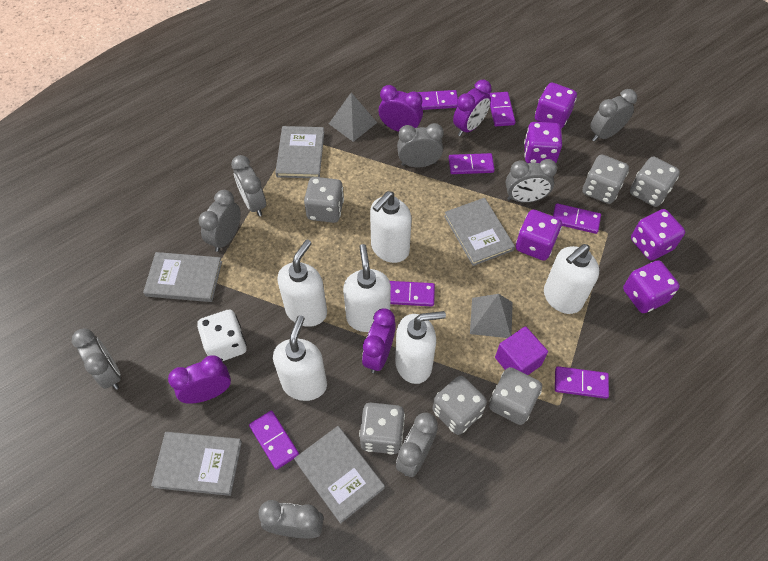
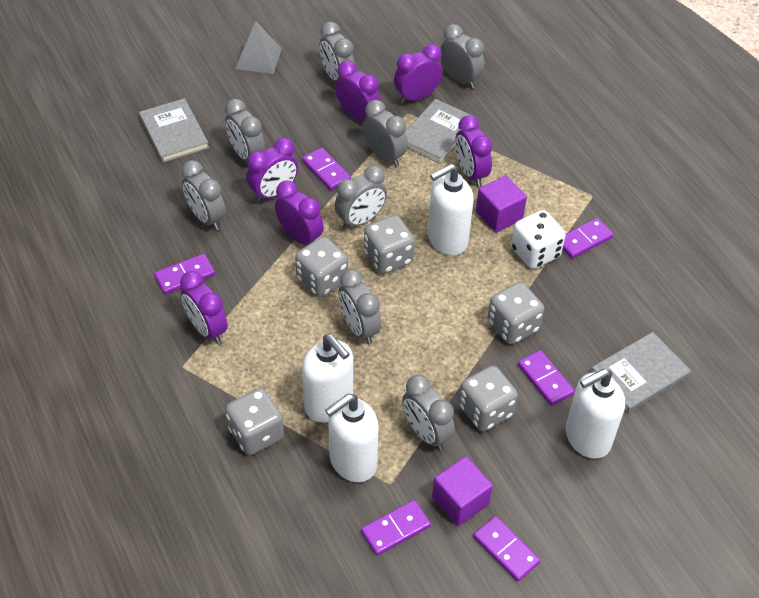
grey book: 5 -> 3
grey dice: 6 -> 5
grey pyramid: 2 -> 1
purple clock: 4 -> 6
purple cube: 1 -> 2
purple dice: 5 -> 0
purple domino: 7 -> 6
white soap dispenser: 6 -> 4

